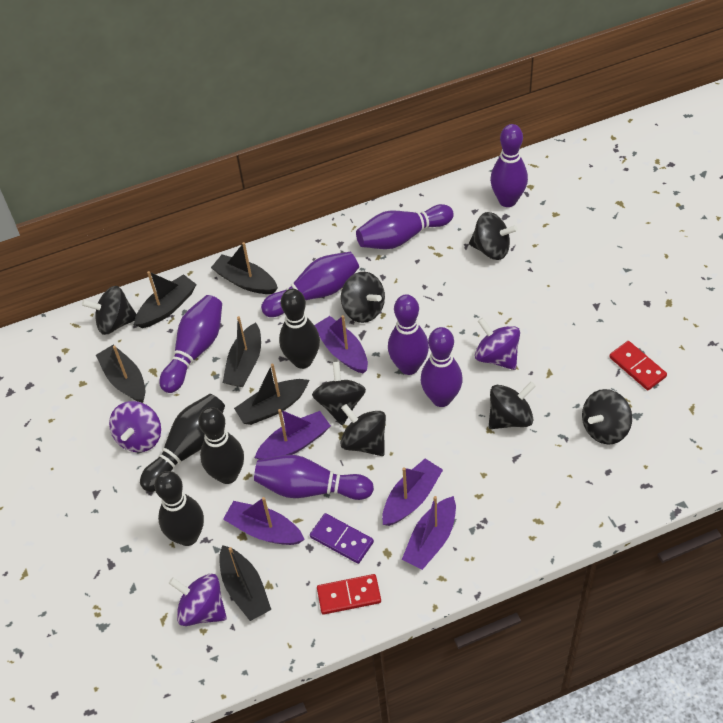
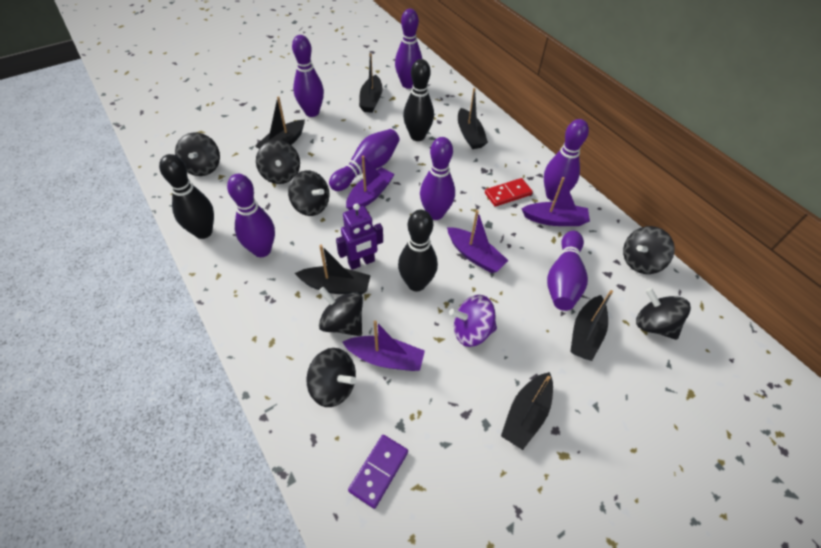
black bowling pin: 4 -> 3
purple boat: 5 -> 4
purple robot: 0 -> 1
purple spinning top: 3 -> 1
red domino: 2 -> 1

